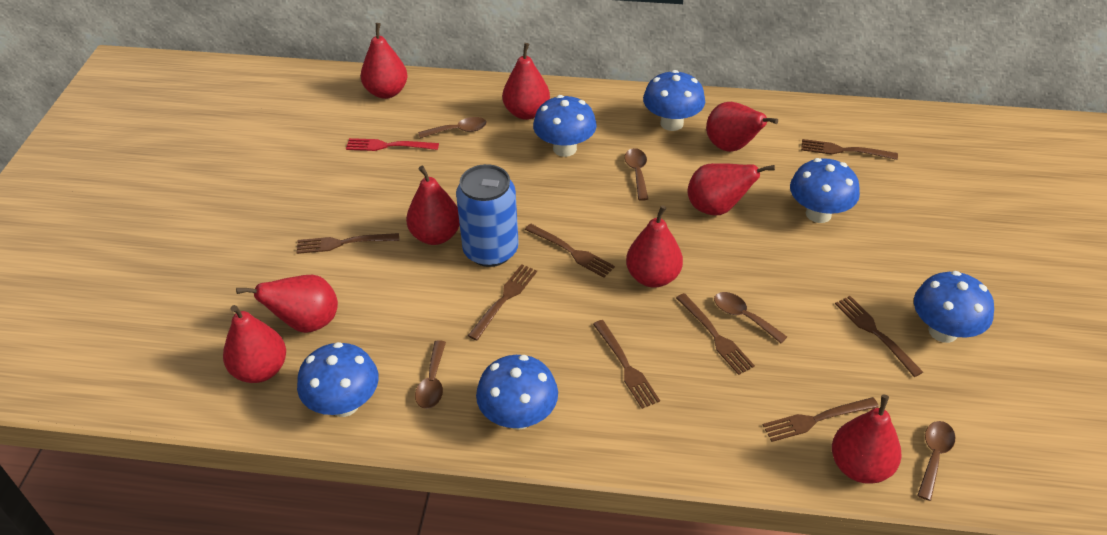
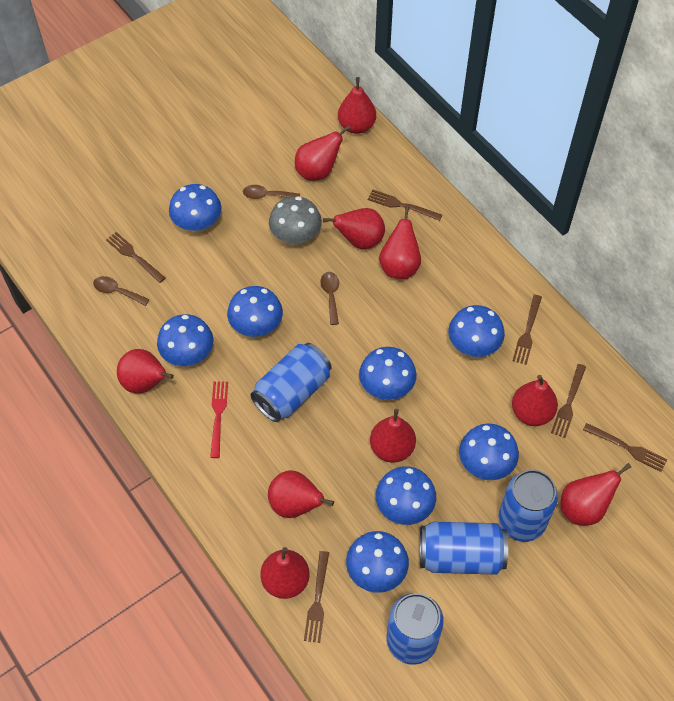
blue can: 1 -> 4
blue mushroom: 6 -> 8
brown fork: 8 -> 6
brown spoon: 5 -> 3
grey mushroom: 0 -> 1
red pear: 9 -> 10

